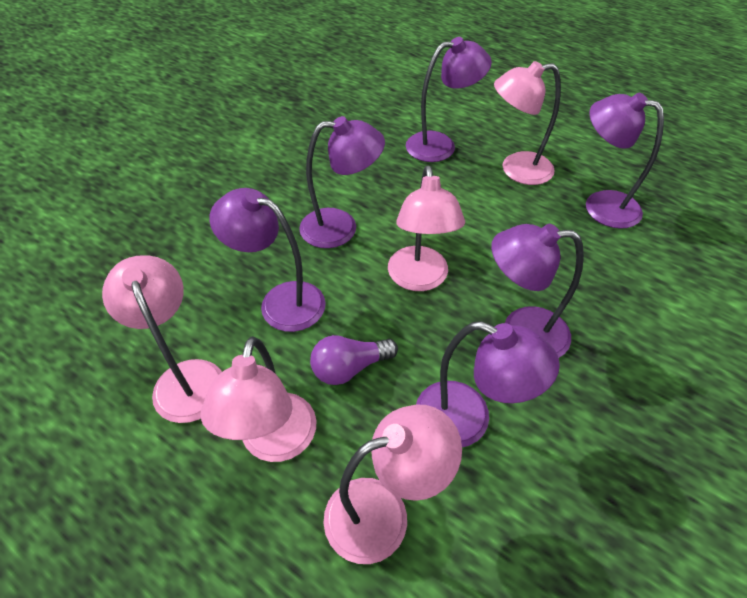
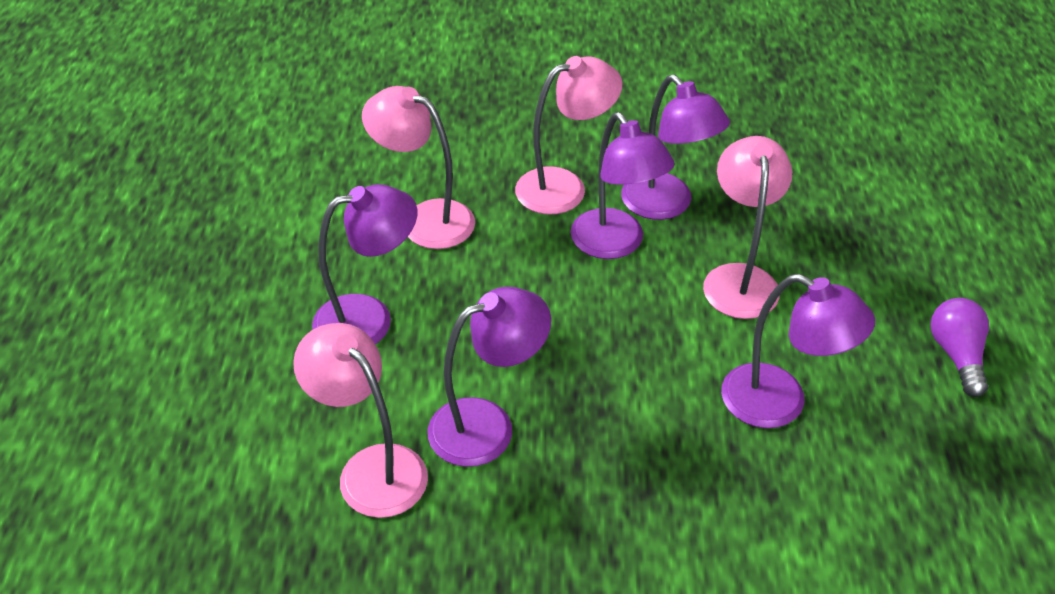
pink lamp: 5 -> 4
purple lamp: 6 -> 5

